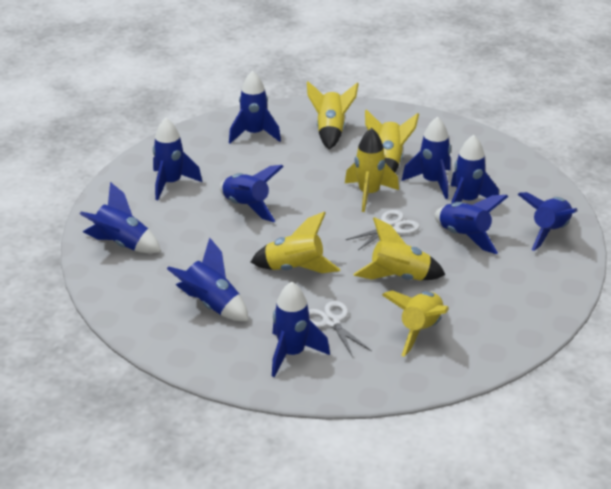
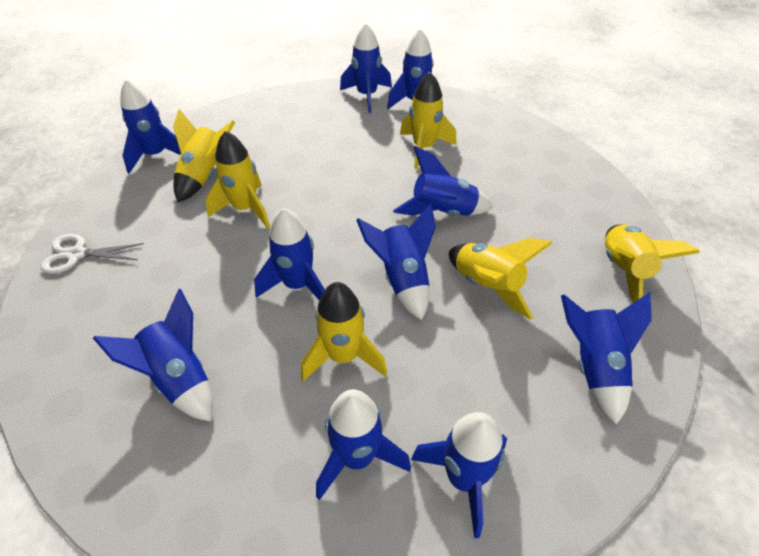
white scissors: 2 -> 1

